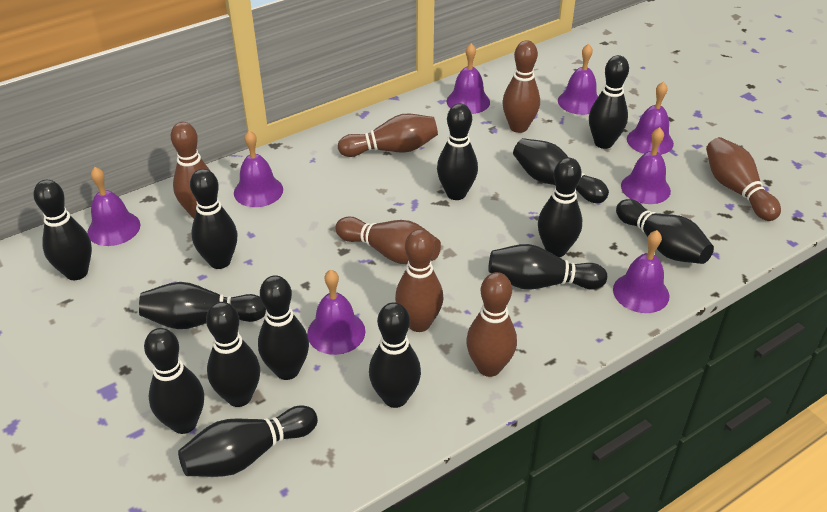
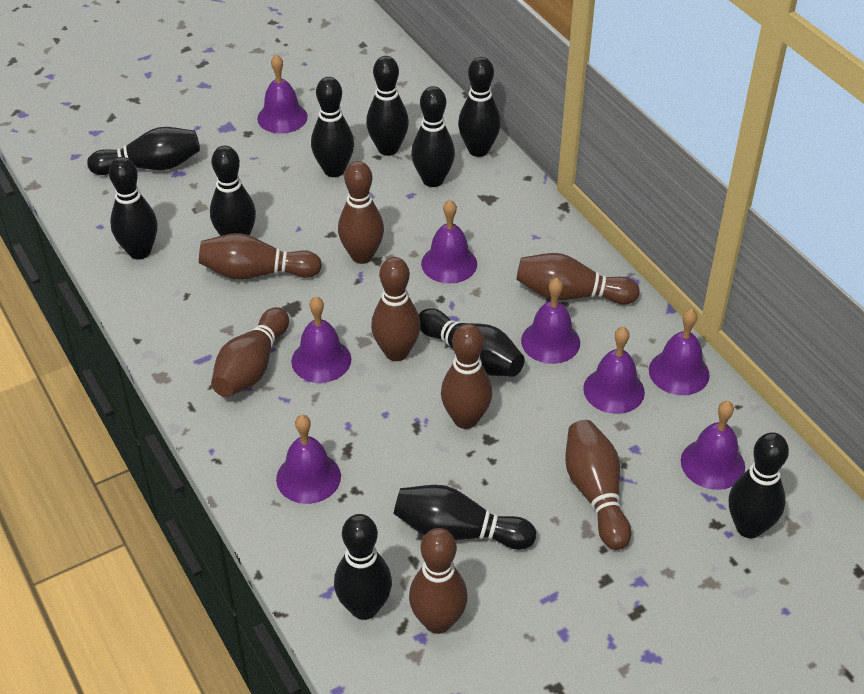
black bowling pin: 14 -> 11
brown bowling pin: 7 -> 8

